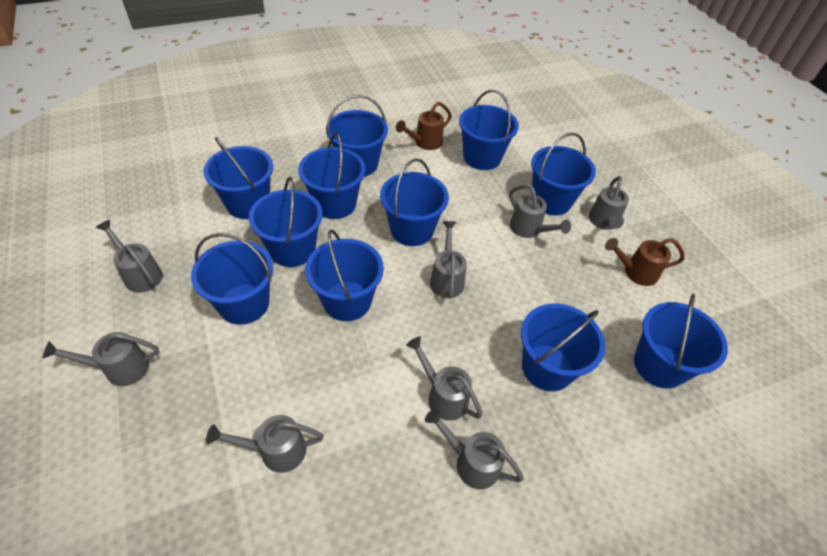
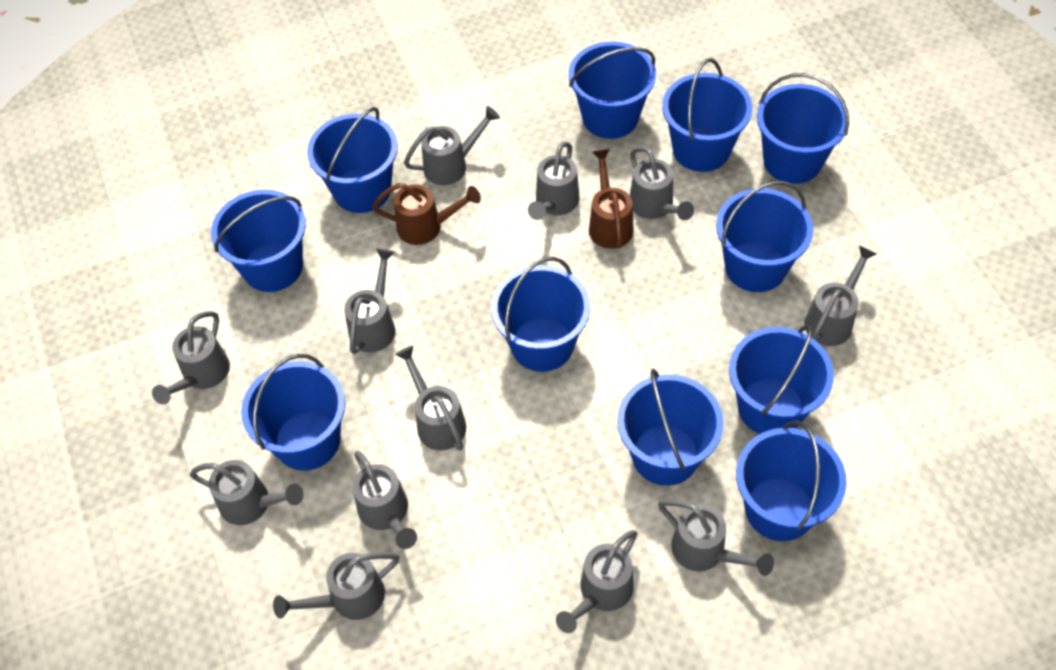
grey watering can: 8 -> 12

